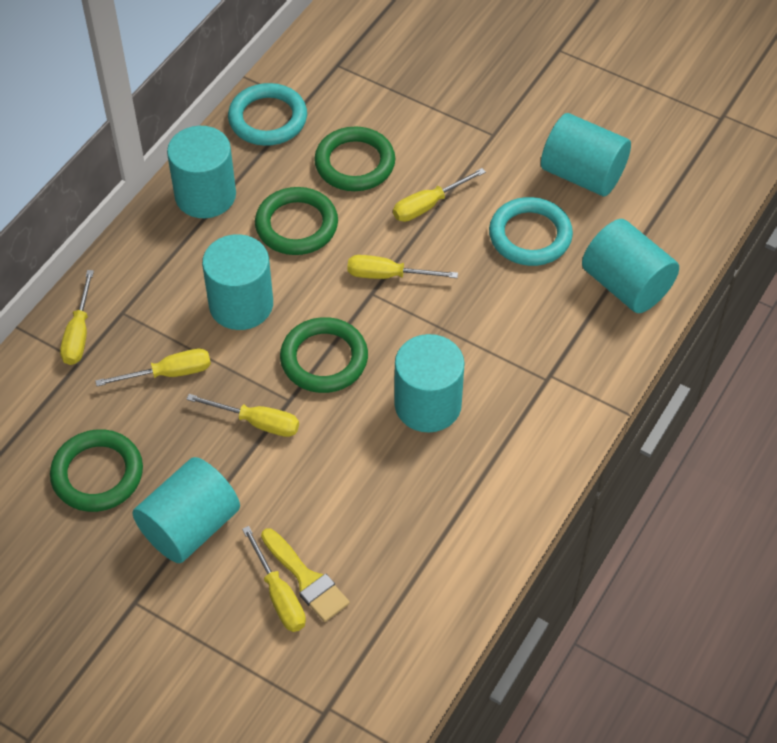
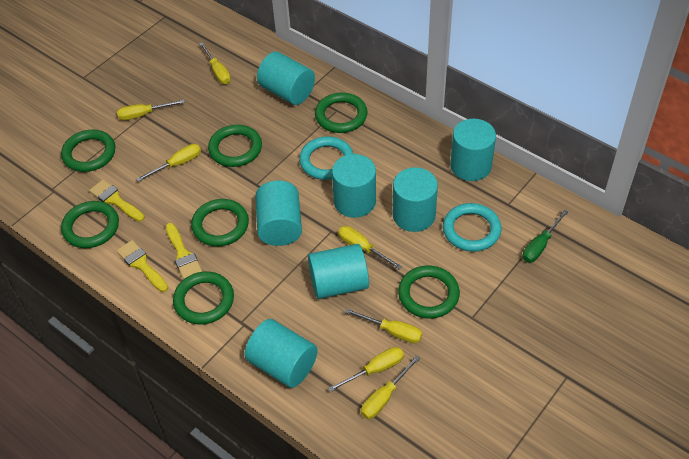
green ring: 4 -> 7
green screwdriver: 0 -> 1
turquoise cylinder: 6 -> 7
yellow brush: 1 -> 3
yellow screwdriver: 6 -> 7

